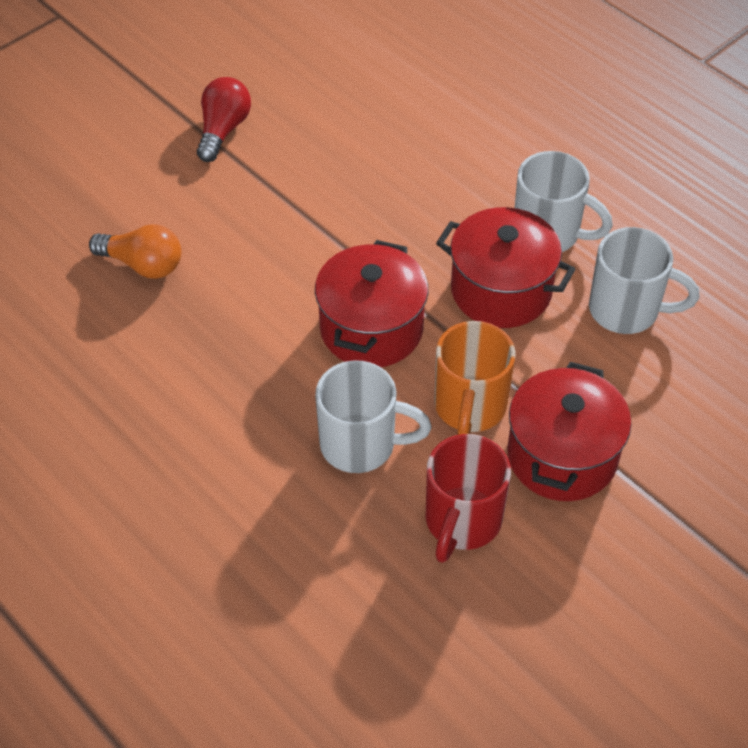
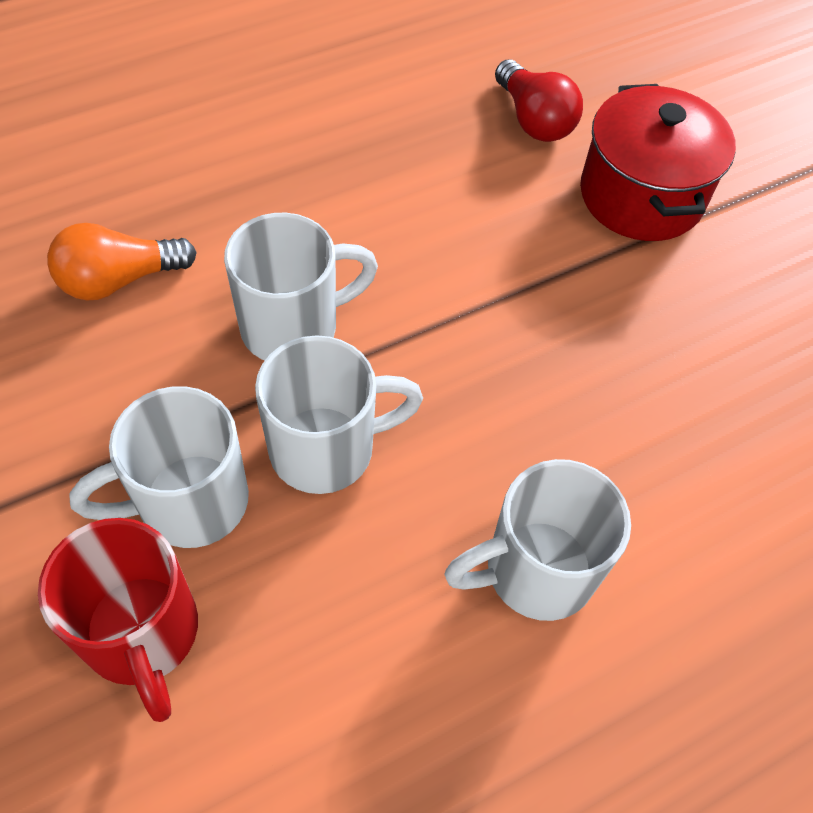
orange mug: 1 -> 0
red pot: 3 -> 1
white mug: 3 -> 4

